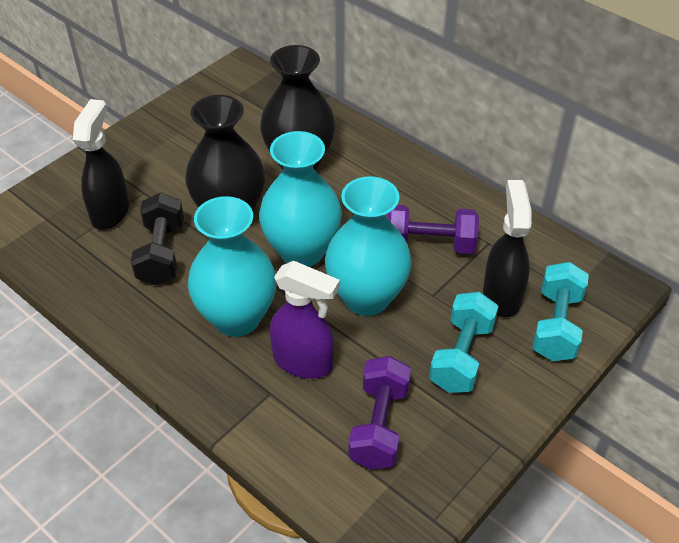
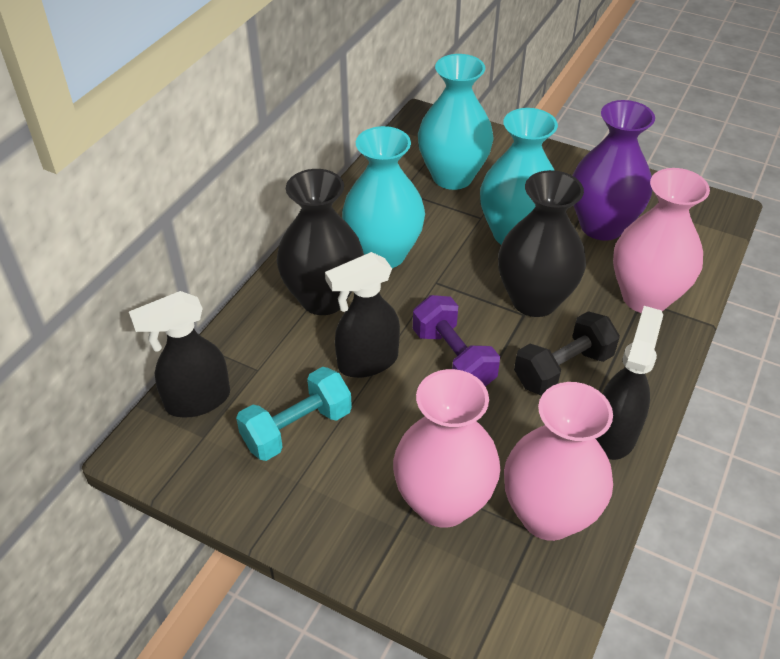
black spray bottle: 2 -> 3
pink vase: 0 -> 3
purple dumbbell: 2 -> 1
purple spray bottle: 1 -> 0
purple vase: 0 -> 1
turquoise dumbbell: 2 -> 1

